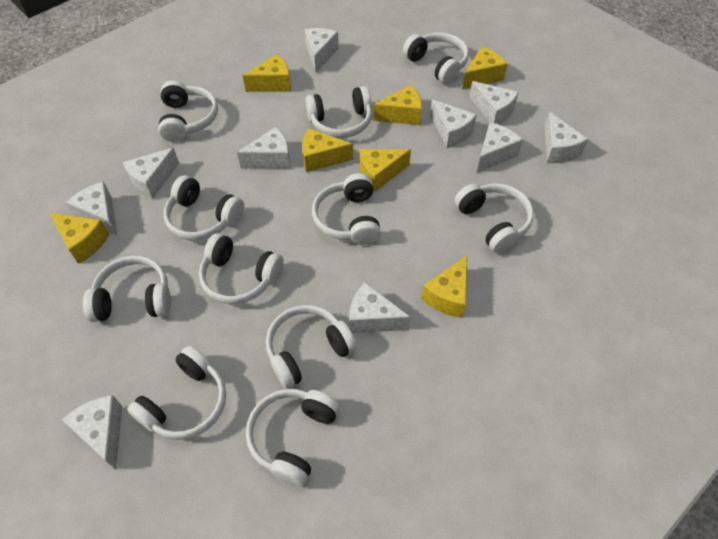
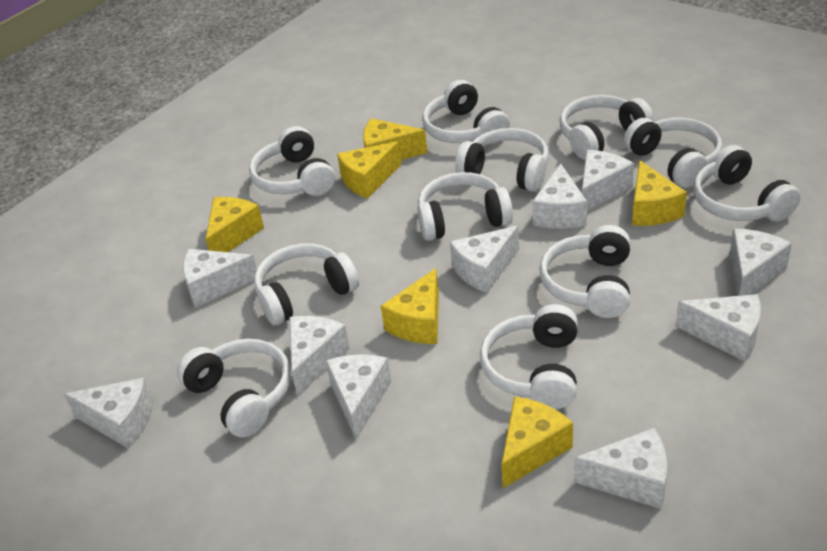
yellow cheese: 7 -> 6

